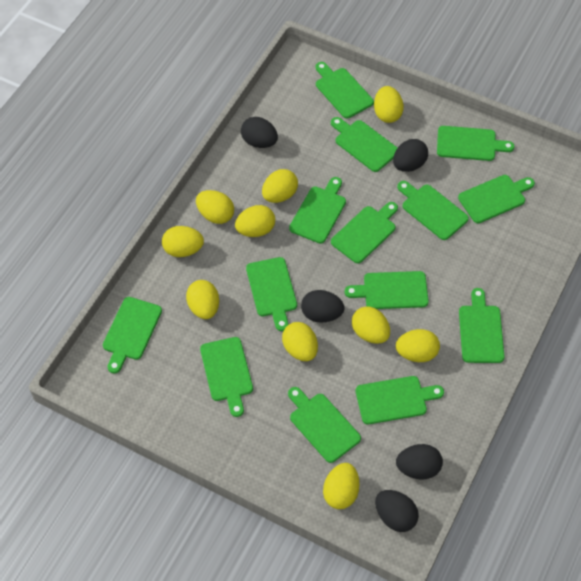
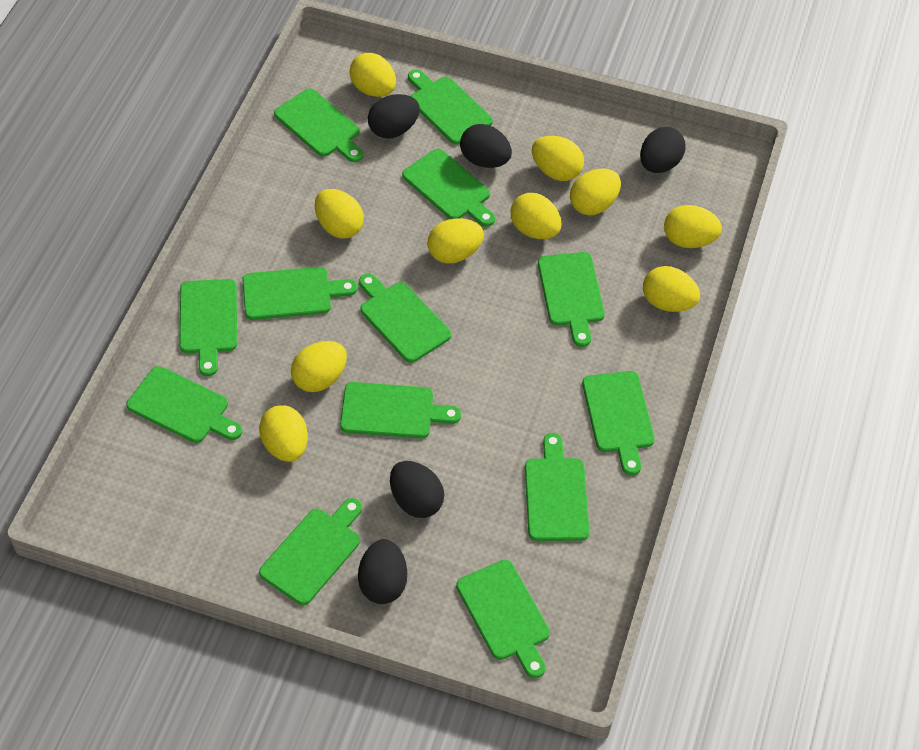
green cutting board: 14 -> 13

